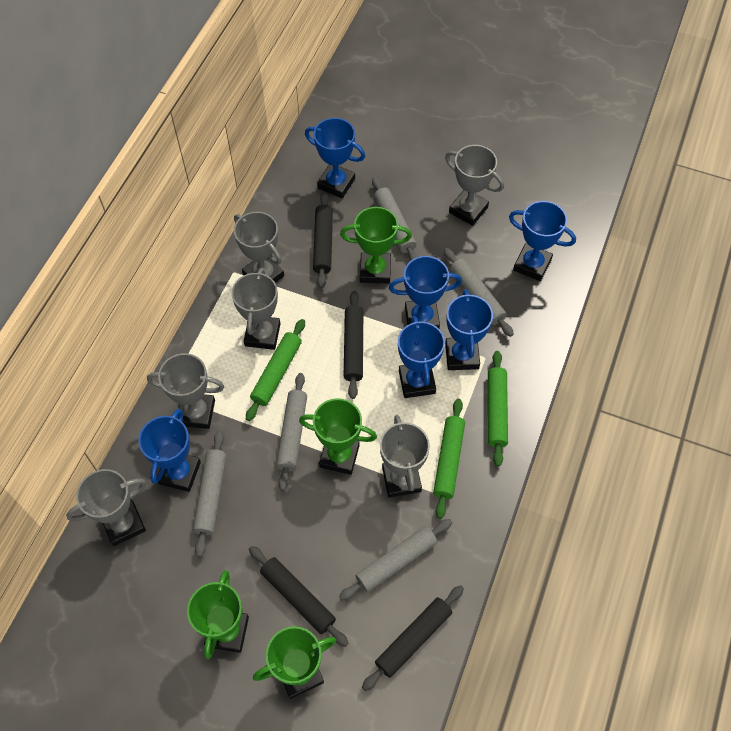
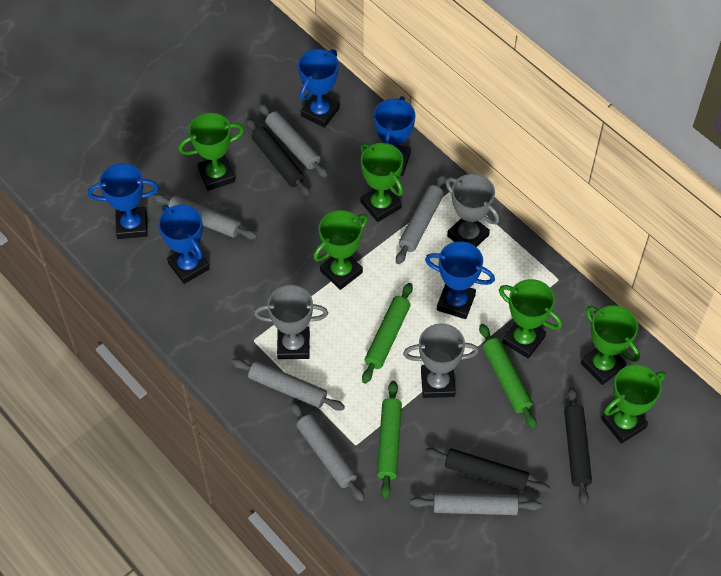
black rolling pin: 4 -> 3
blue trophy: 6 -> 5
green trophy: 4 -> 6
grey rolling pin: 5 -> 6
grey trophy: 6 -> 3

